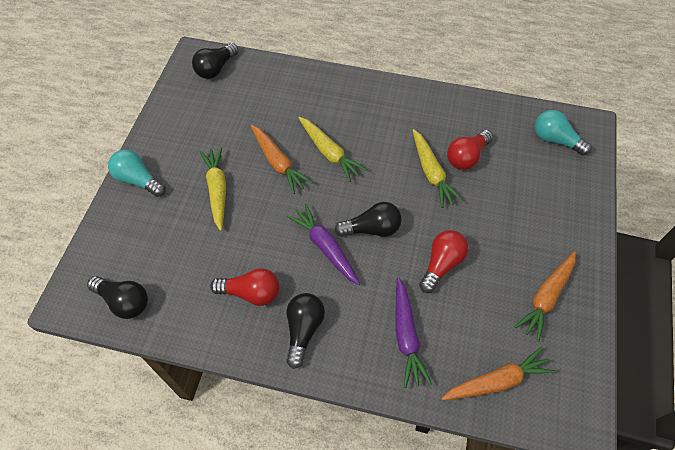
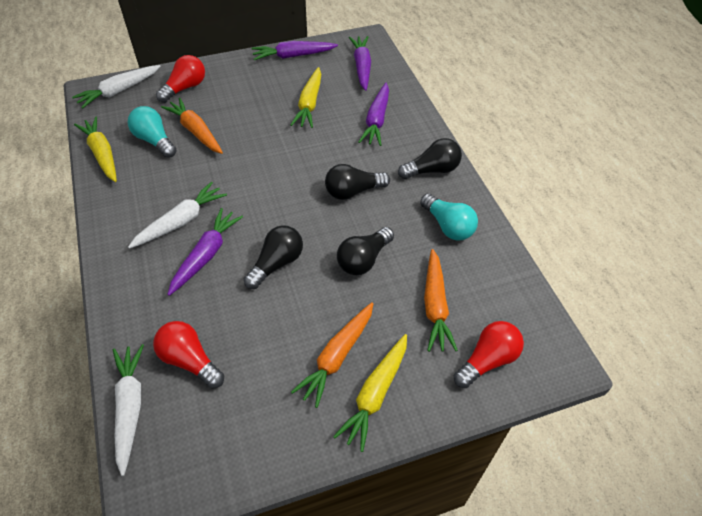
purple carrot: 2 -> 4
white carrot: 0 -> 3

